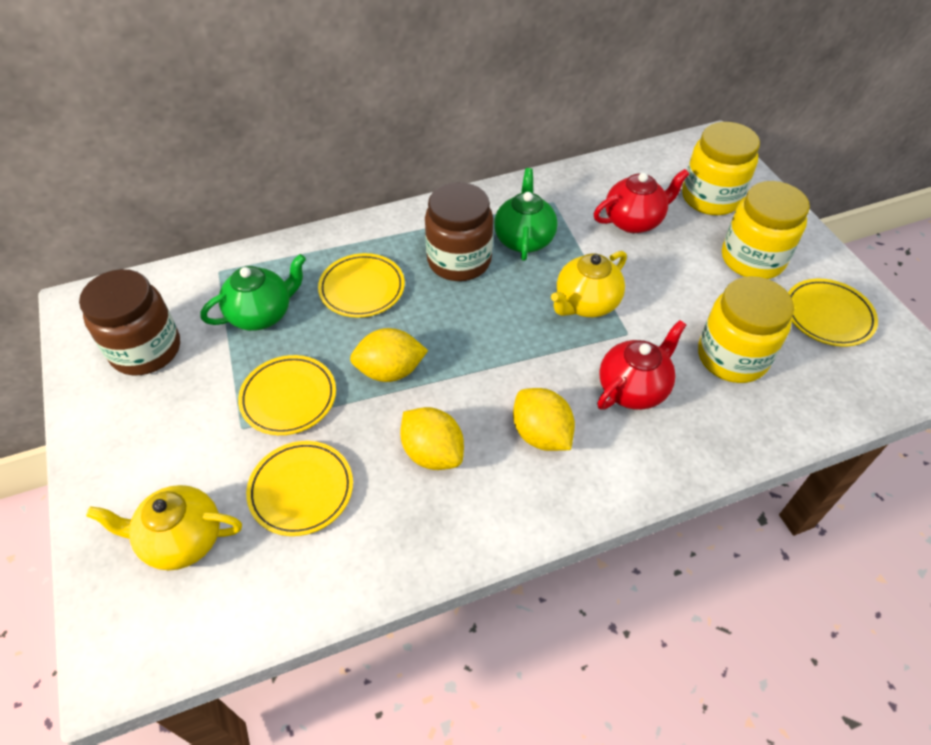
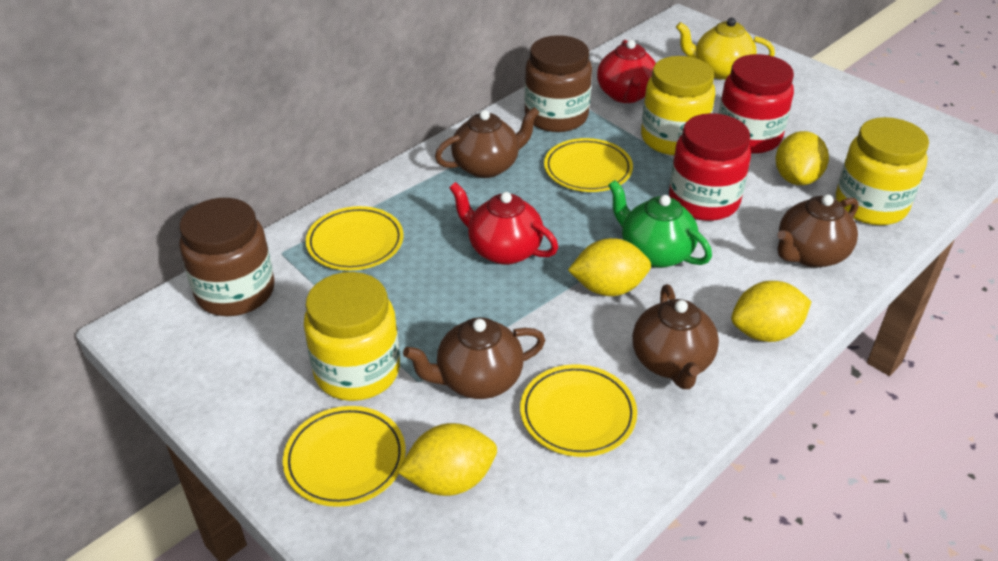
brown teapot: 0 -> 4
green teapot: 2 -> 1
red jar: 0 -> 2
yellow lemon: 3 -> 4
yellow teapot: 2 -> 1

